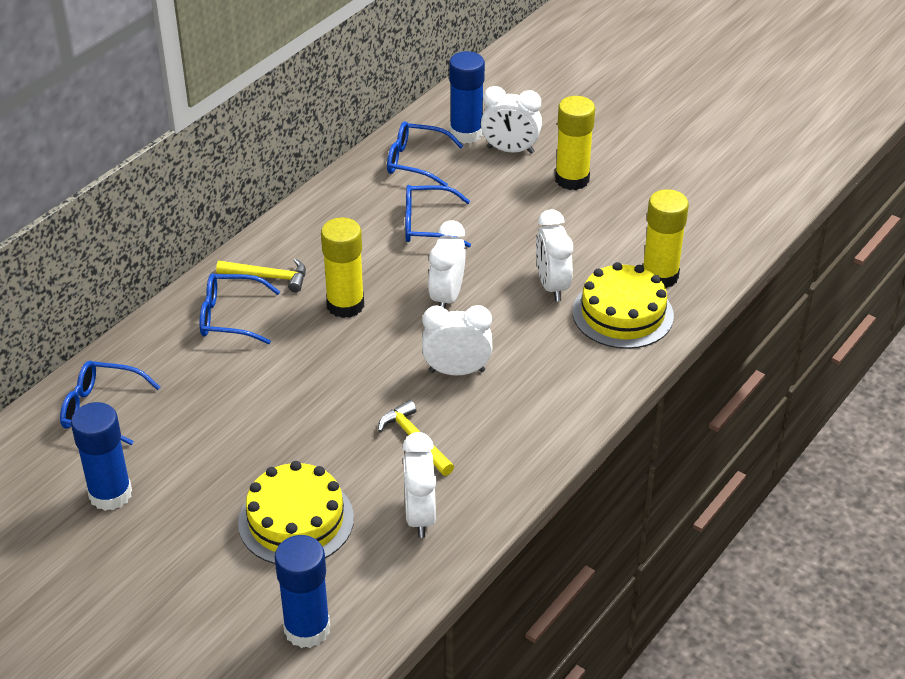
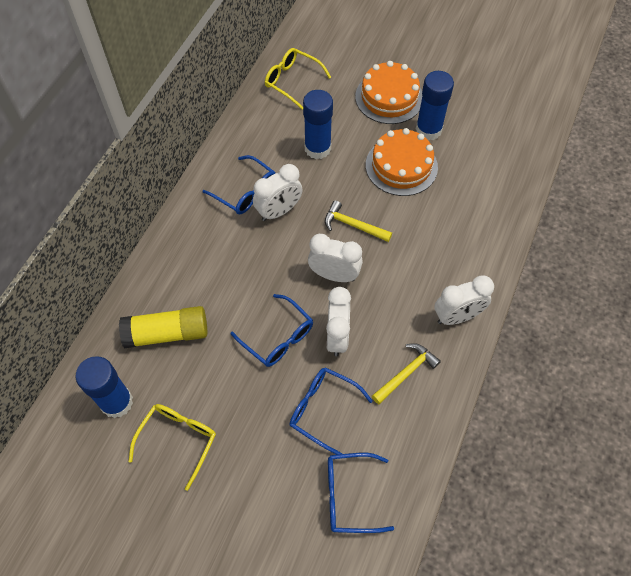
orange cake: 0 -> 2
white clock: 5 -> 4
yellow cake: 2 -> 0
yellow glasses: 0 -> 2
yellow glue stick: 3 -> 1

